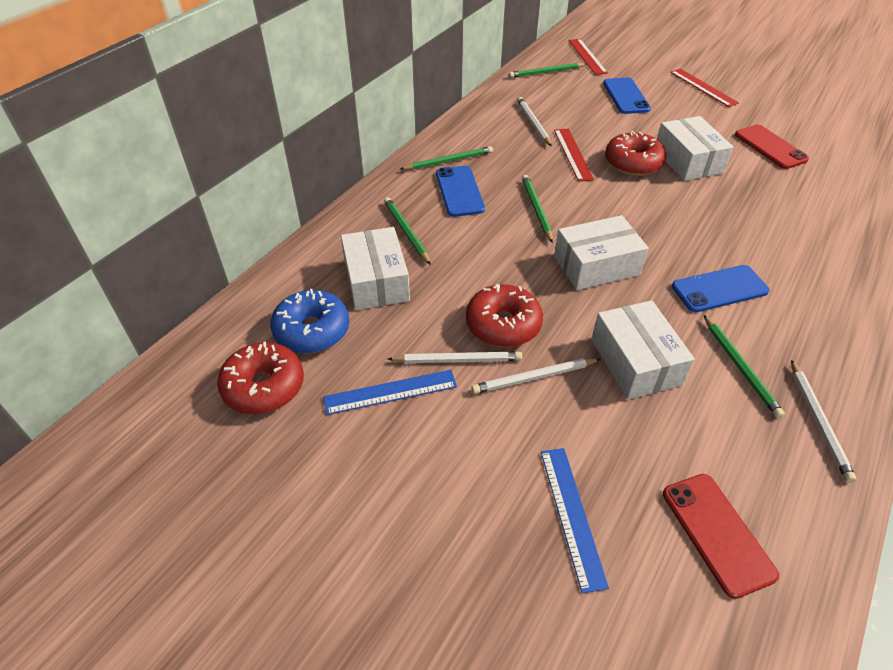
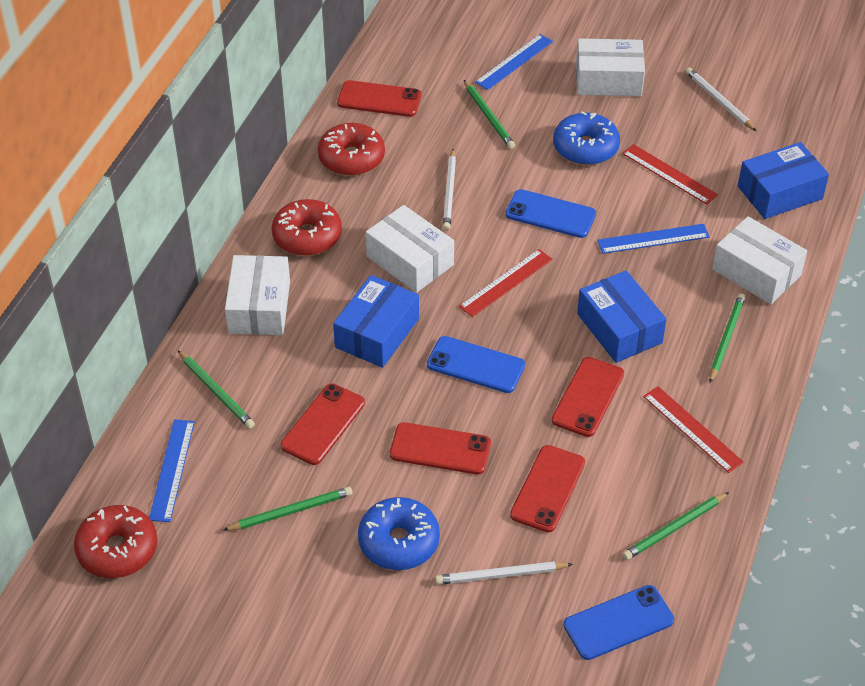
blue box: 0 -> 3
blue donut: 1 -> 2
blue ruler: 2 -> 3
red phone: 2 -> 5
white pencil: 4 -> 3

